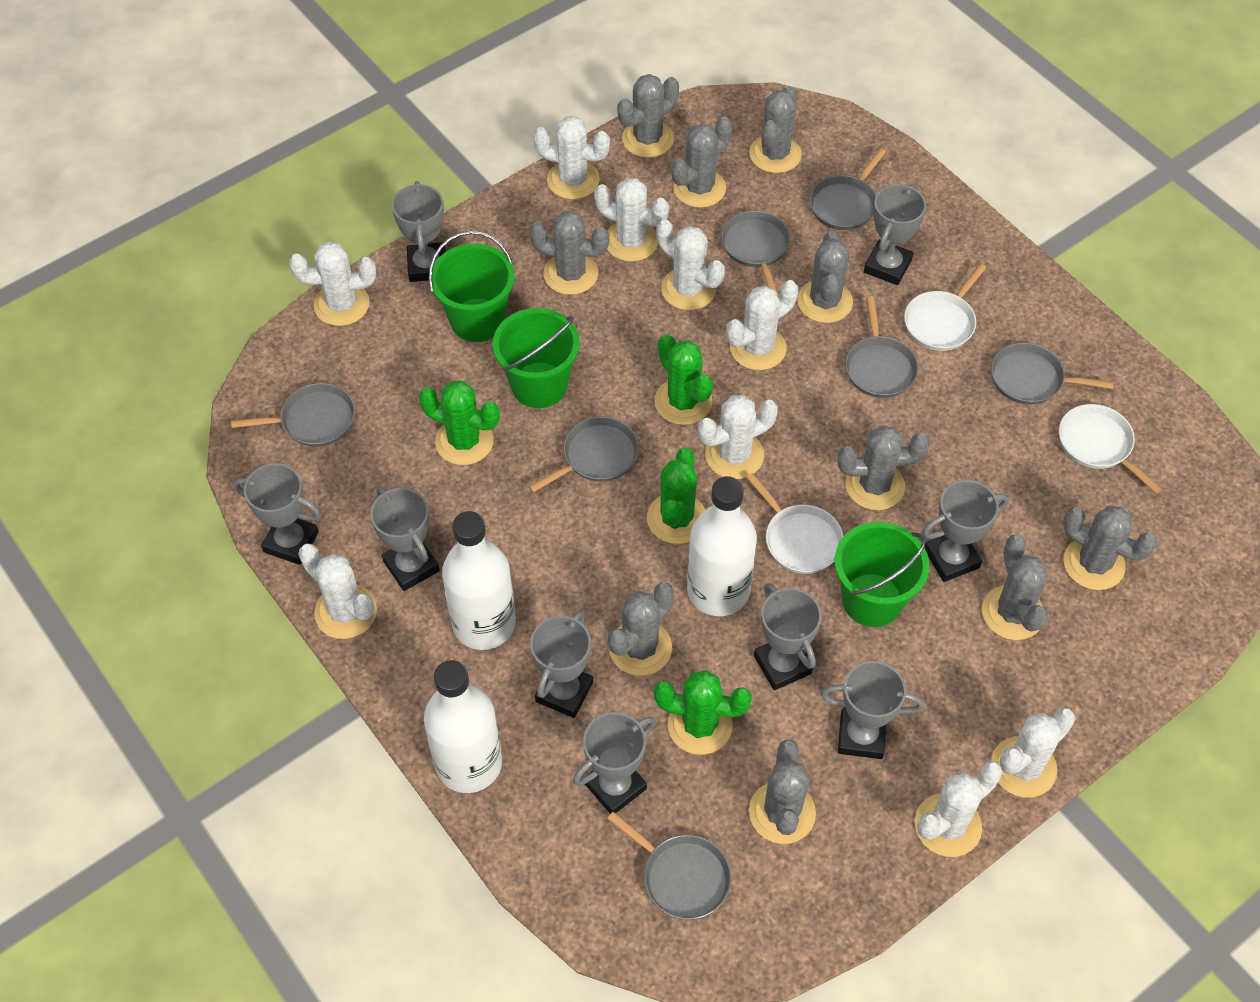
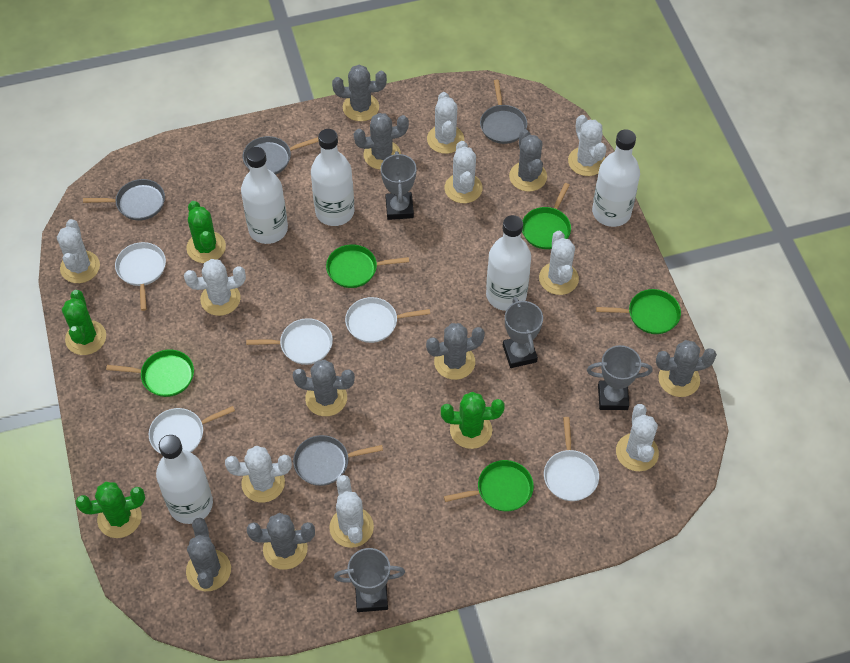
green bucket: 3 -> 0
green pan: 0 -> 5
grey cactus: 10 -> 8
grey pan: 7 -> 4
grey trophy: 9 -> 4
white bottle: 3 -> 5
white pan: 3 -> 5

